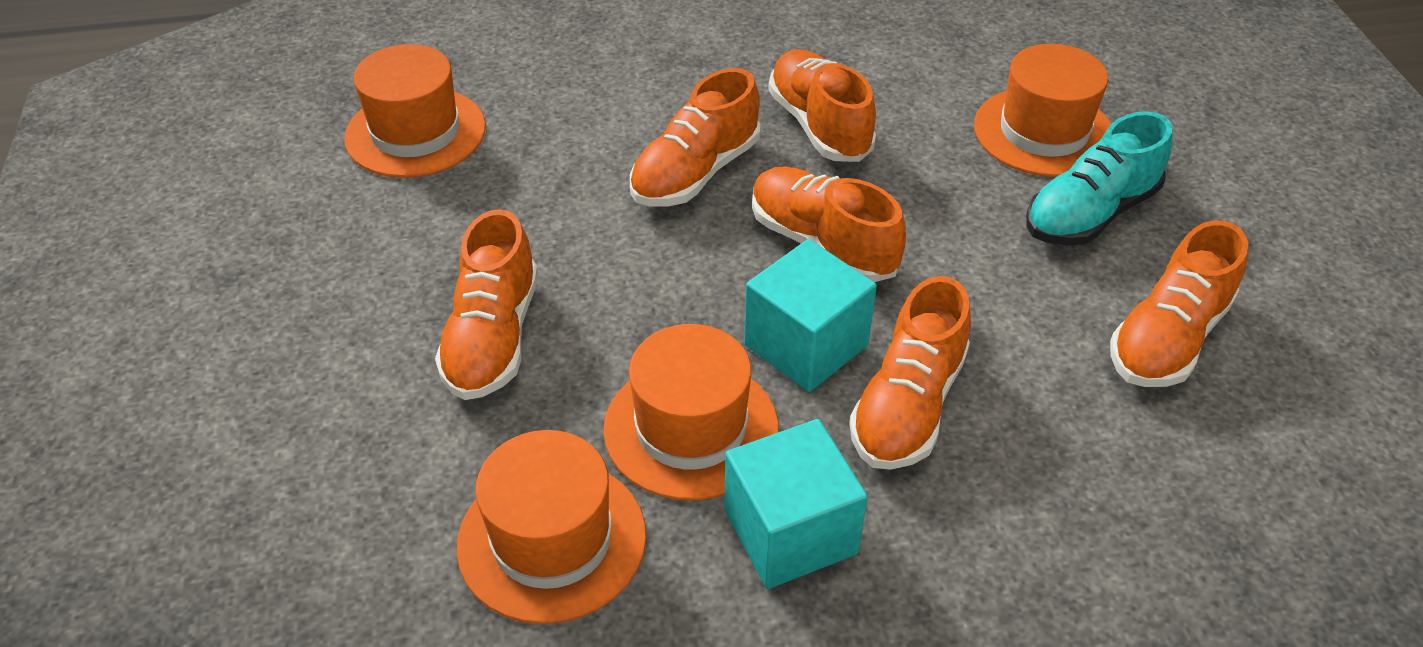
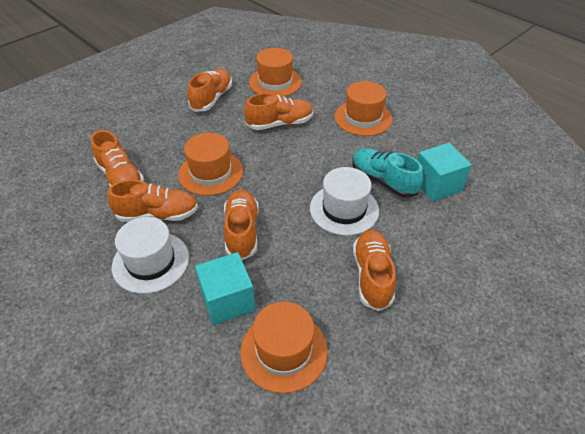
white hat: 0 -> 2

